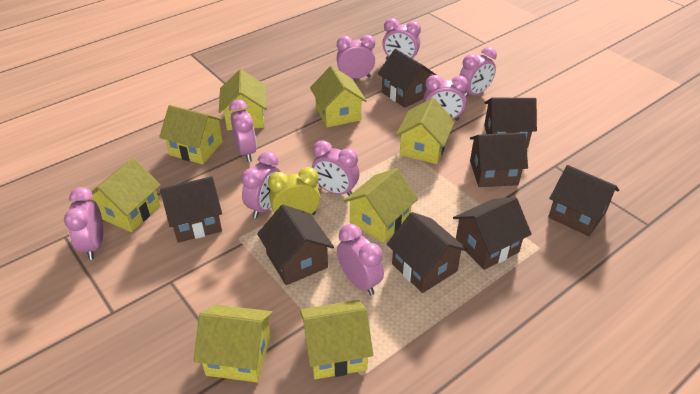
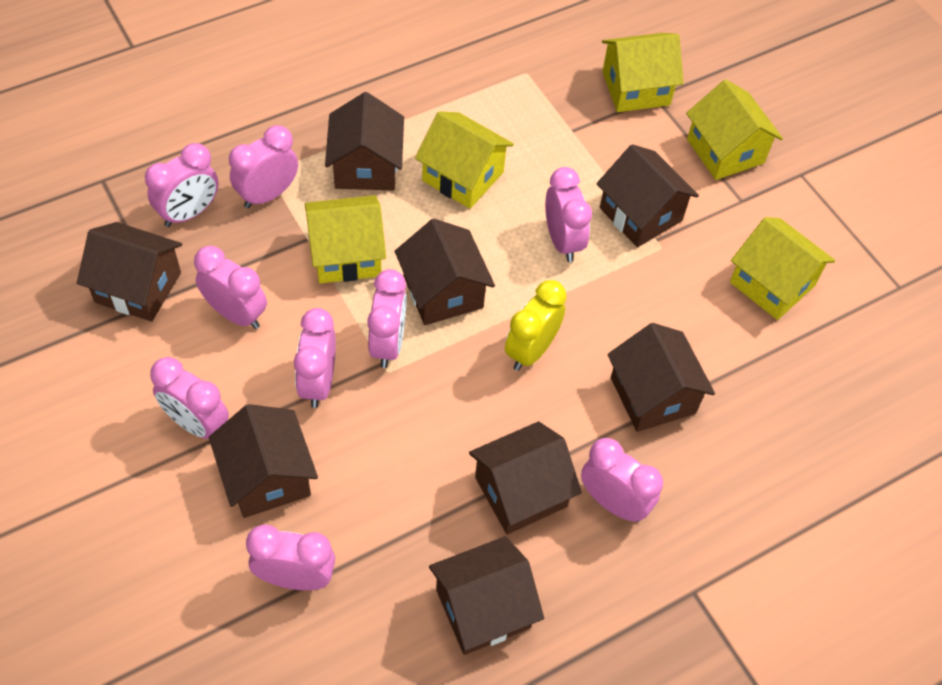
yellow house: 8 -> 5

